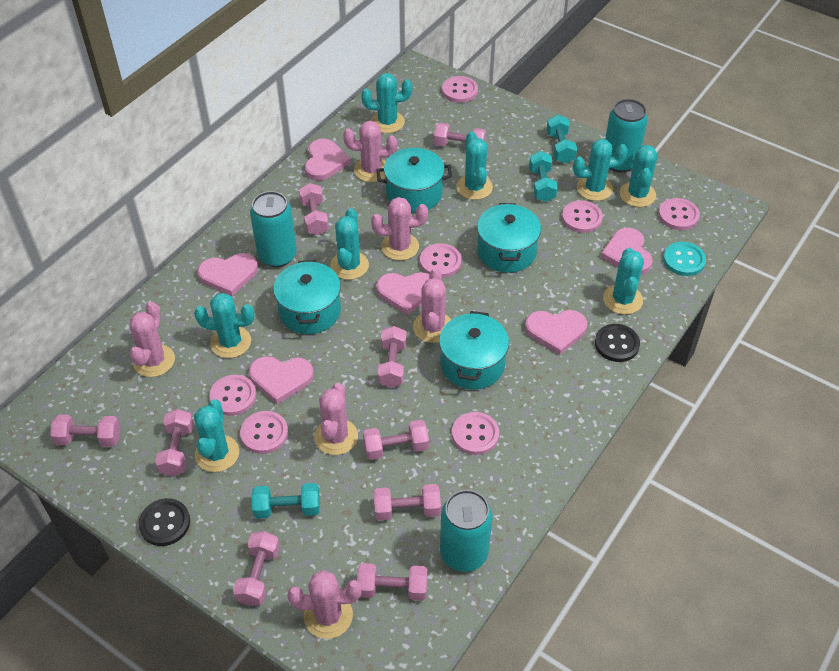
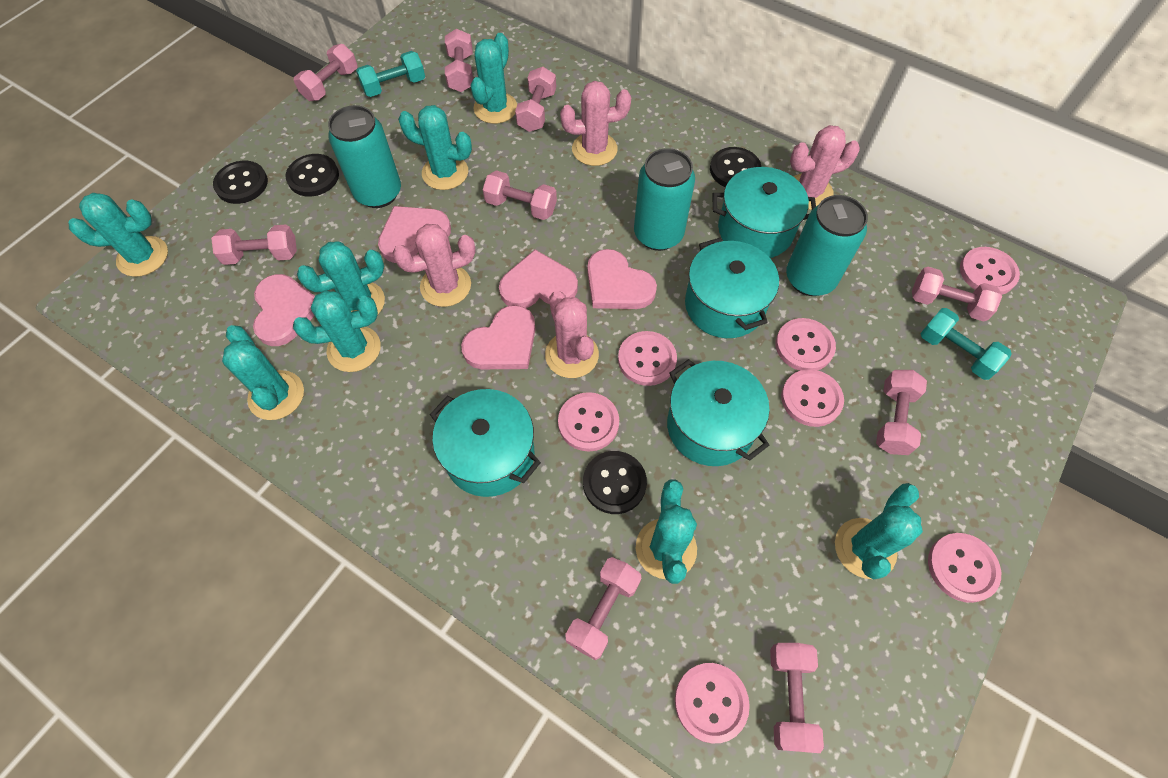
black button: 2 -> 4
pink cactus: 6 -> 4
pink heart: 6 -> 5
turquoise button: 1 -> 0
turquoise dumbbell: 3 -> 2

